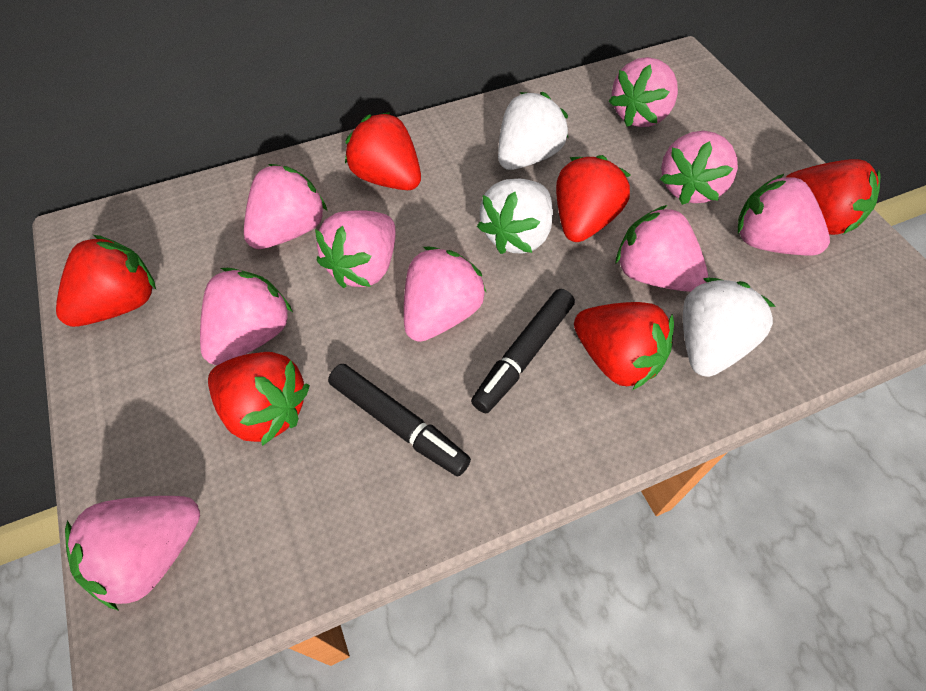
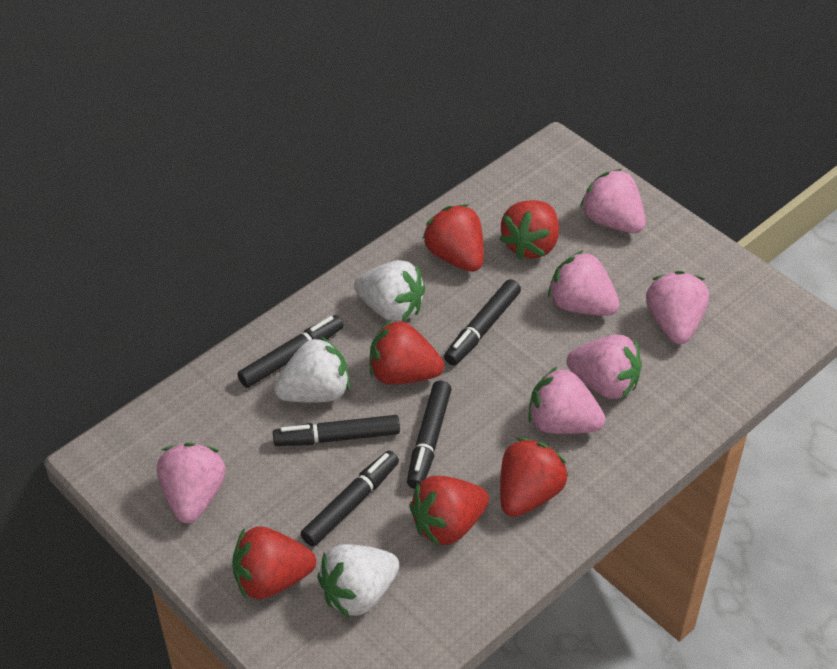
black marker: 2 -> 5
pink strawberry: 9 -> 6

